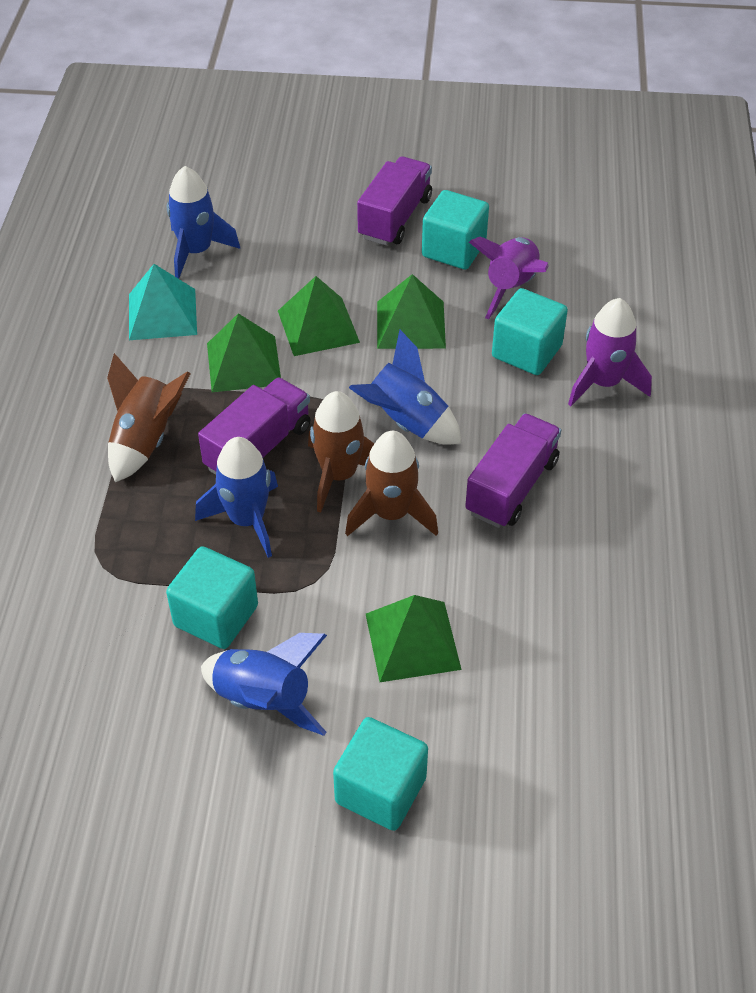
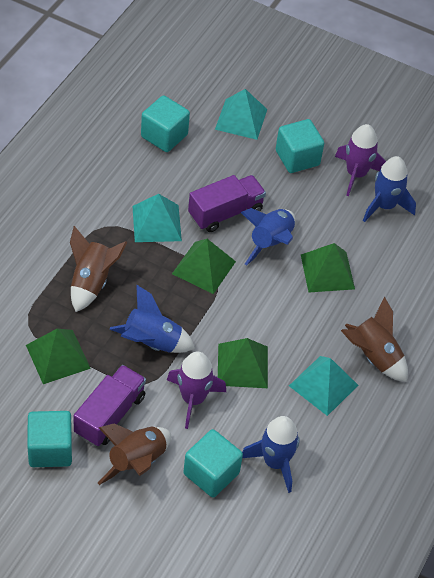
purple truck: 3 -> 2
turquoise pyramid: 1 -> 3

